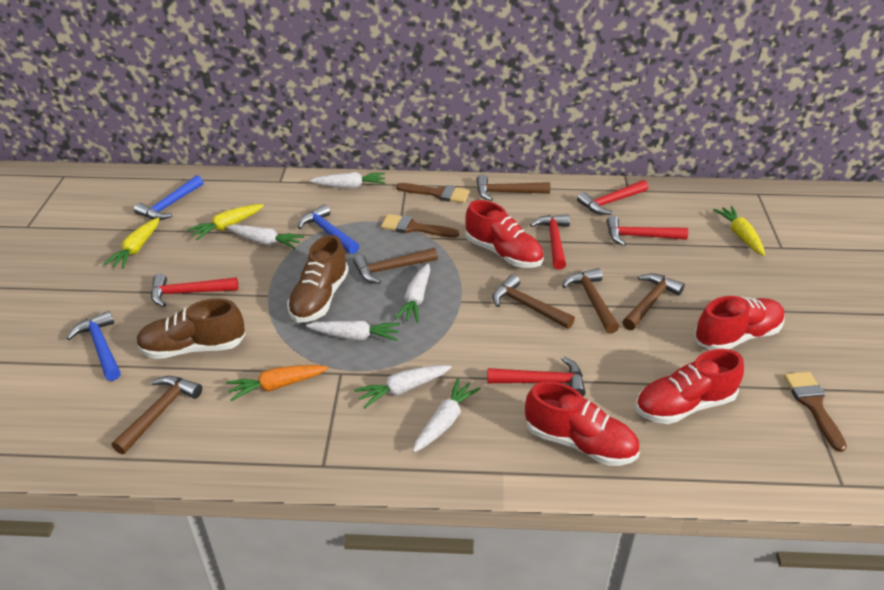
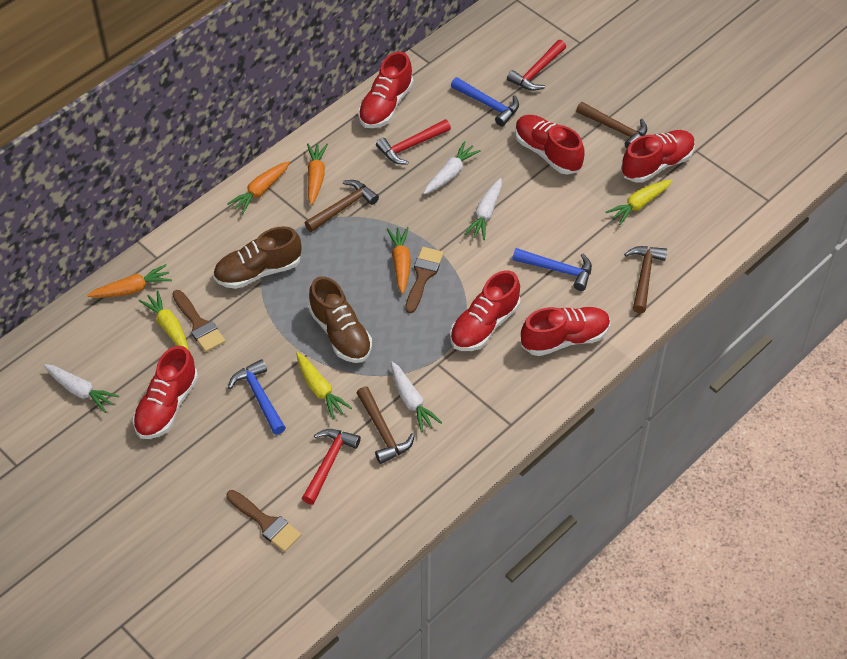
brown hammer: 6 -> 4
orange carrot: 1 -> 4
red hammer: 5 -> 3
red shoe: 4 -> 6
white carrot: 6 -> 4

